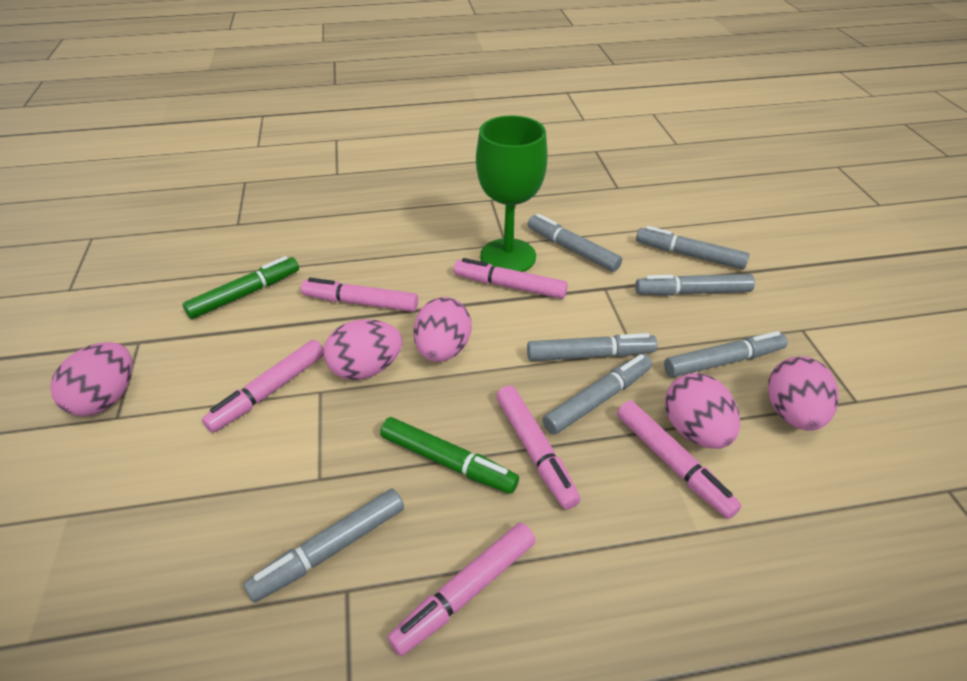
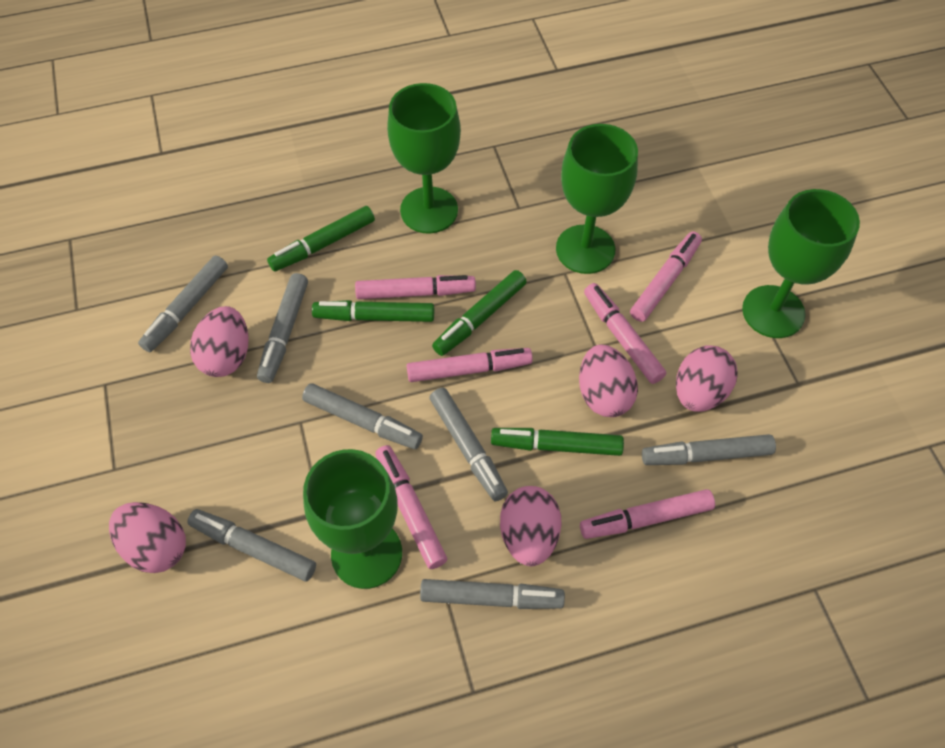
green goblet: 1 -> 4
green marker: 2 -> 4

